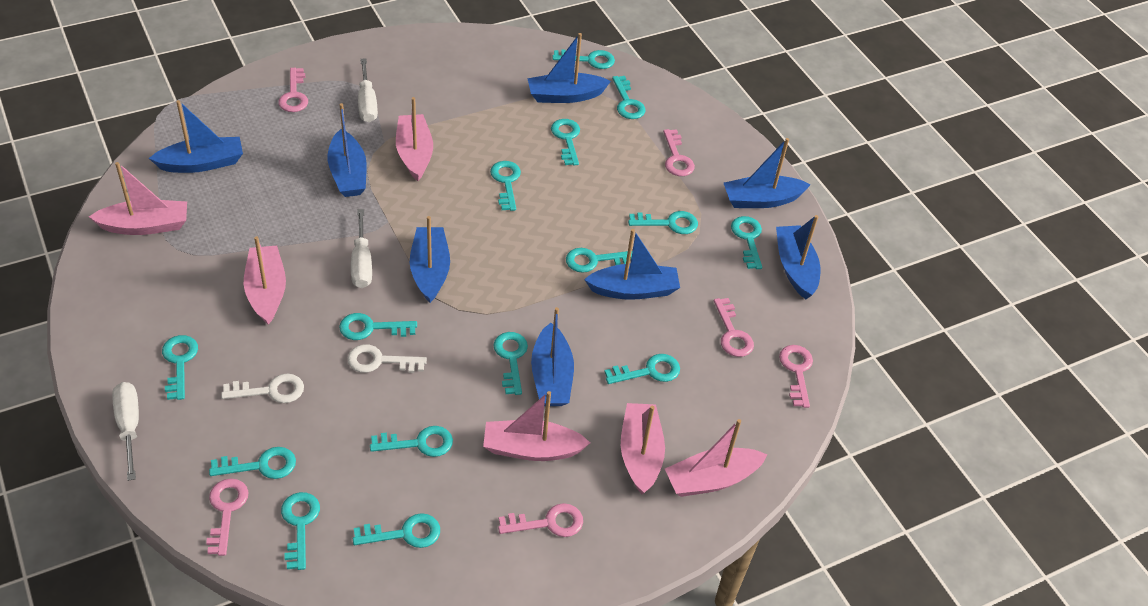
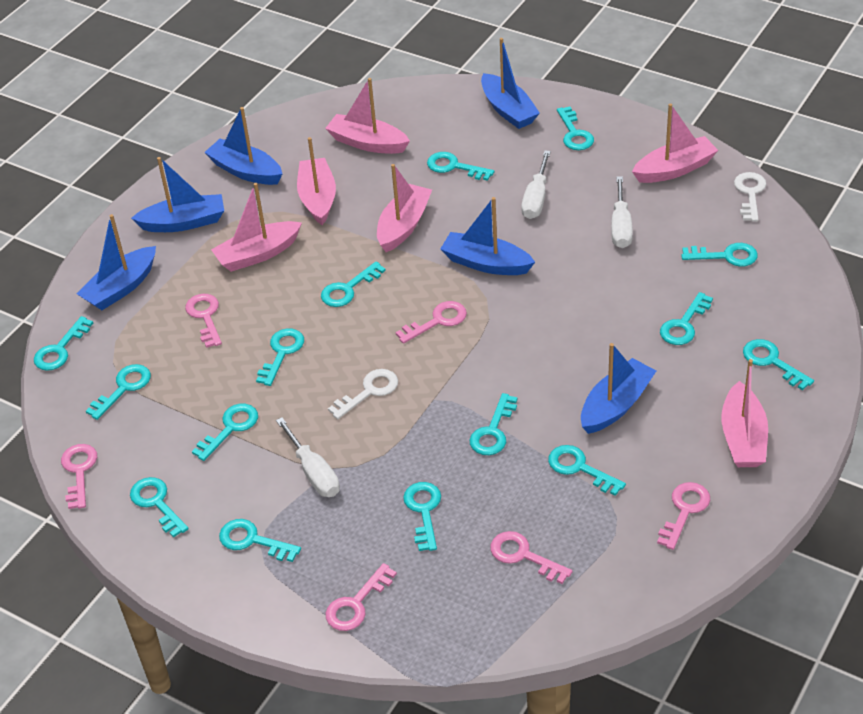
blue boat: 8 -> 6

